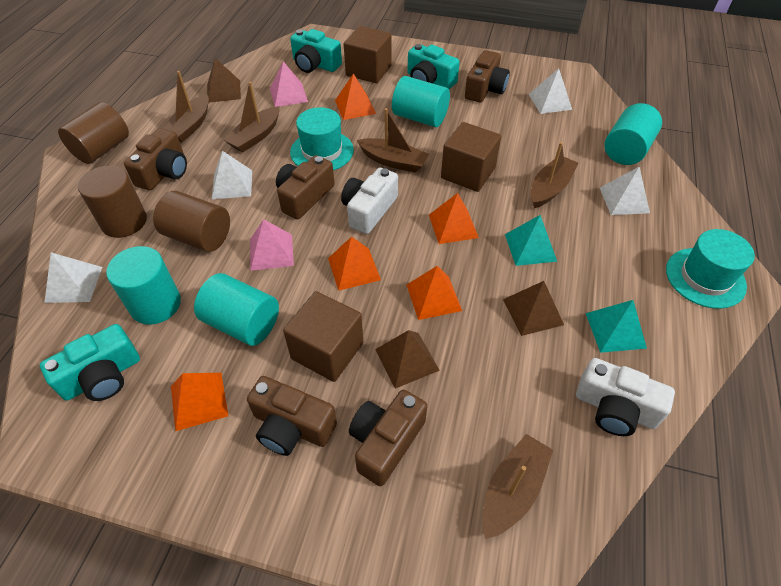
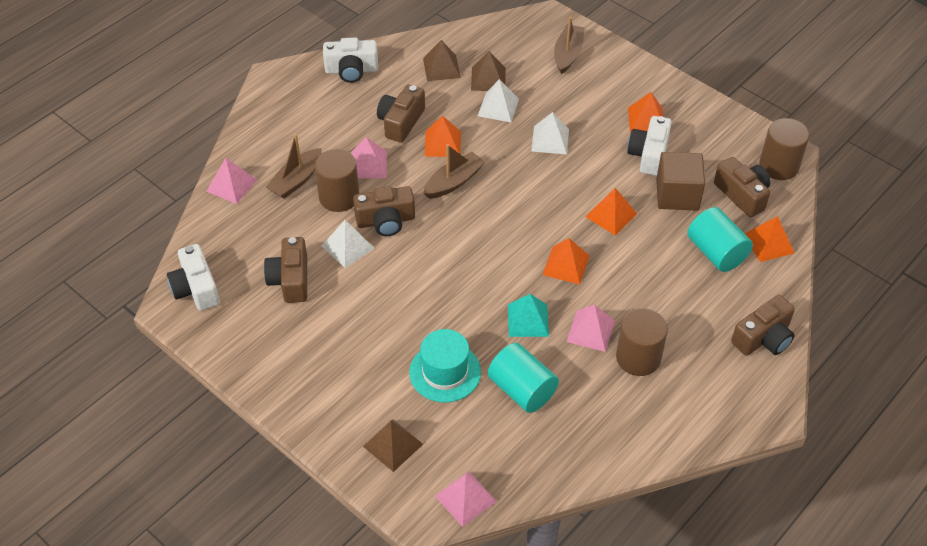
brown boat: 5 -> 3
brown cube: 3 -> 1
pink pyramid: 2 -> 4
turquoise camera: 3 -> 0
turquoise cylinder: 4 -> 2
turquoise hat: 2 -> 1
turquoise pyramid: 2 -> 1
white camera: 2 -> 3
white pyramid: 4 -> 3

